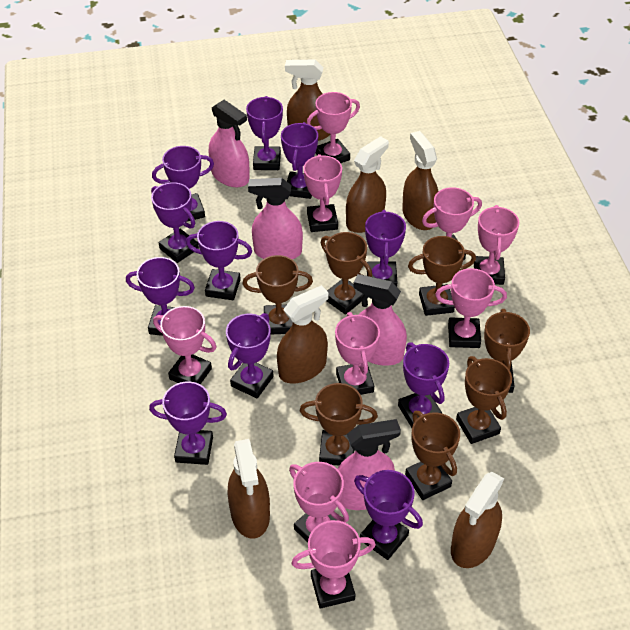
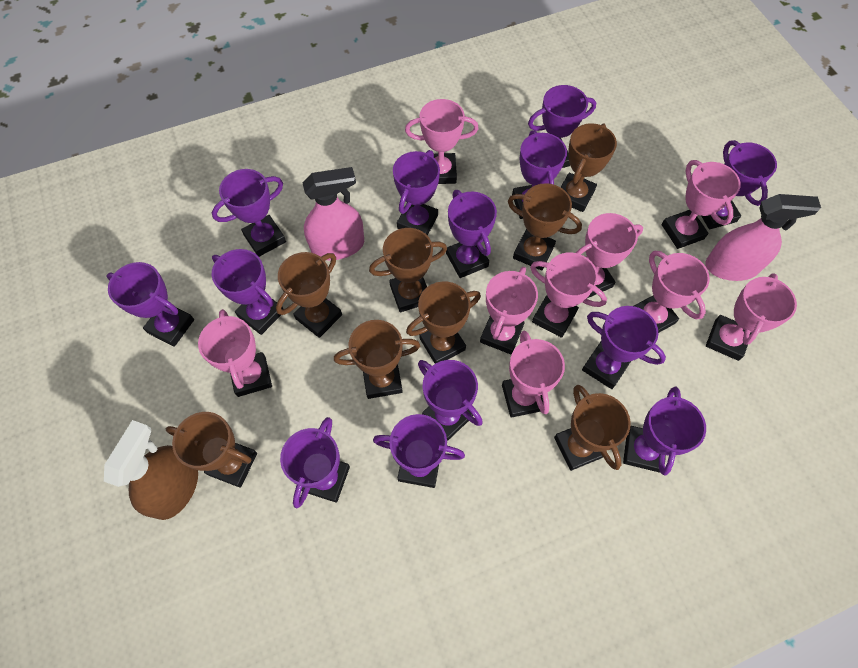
brown spray bottle: 6 -> 1
brown trophy: 7 -> 8
pink spray bottle: 4 -> 2
purple trophy: 11 -> 13

